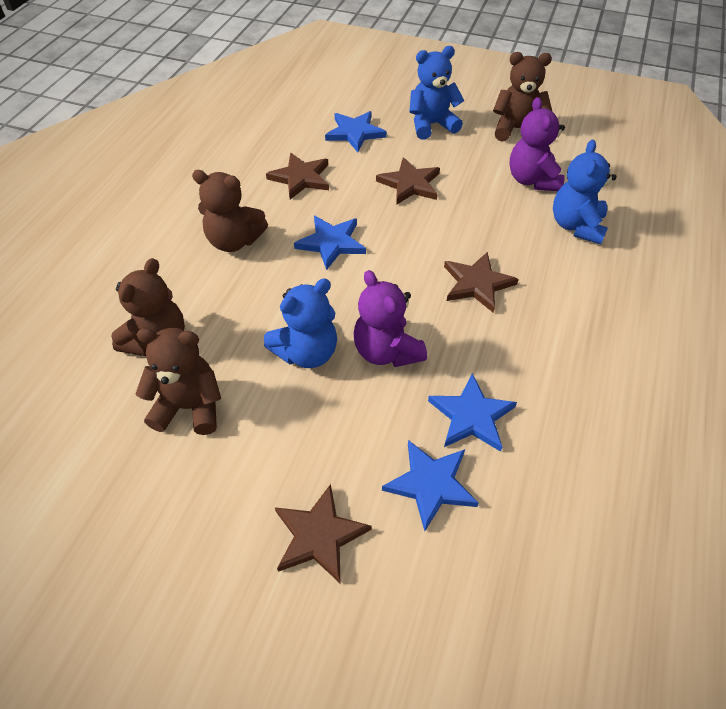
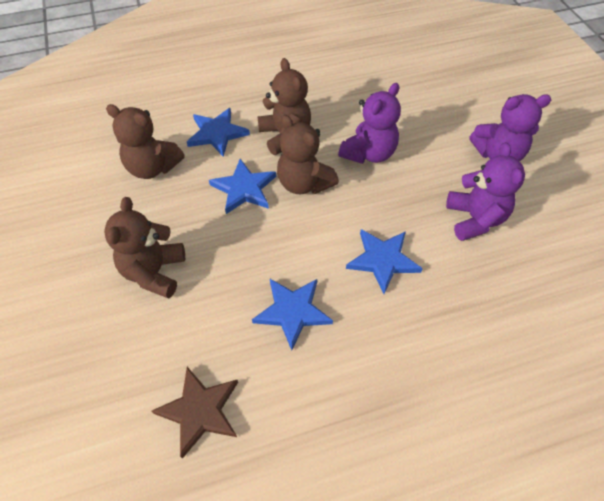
blue teddy bear: 3 -> 0
brown star: 4 -> 1
purple teddy bear: 2 -> 3

